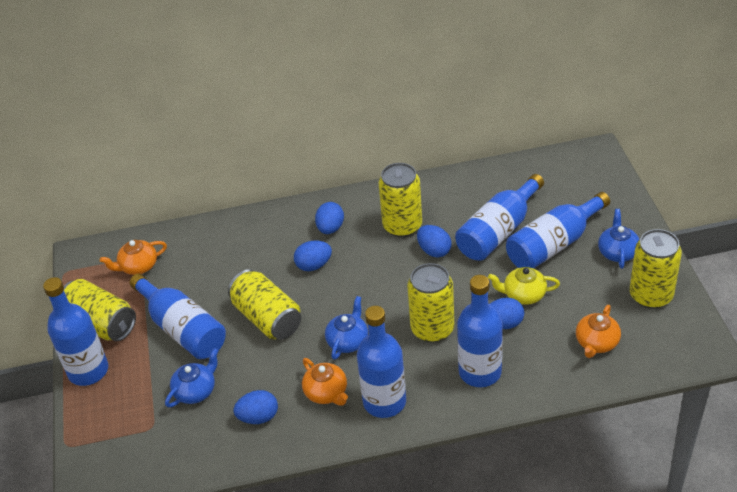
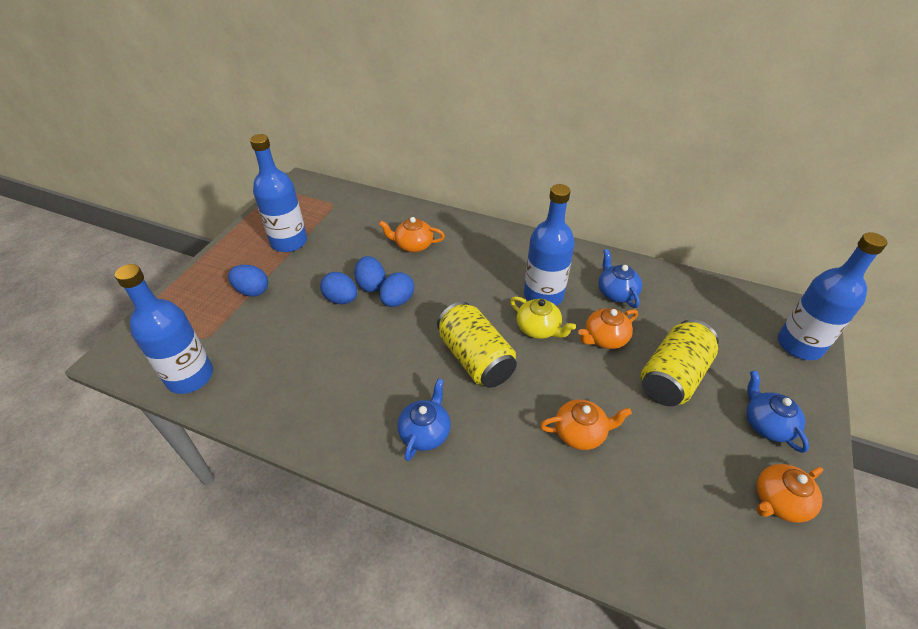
blue bottle: 6 -> 4
blue egg: 5 -> 4
orange teapot: 3 -> 4
yellow can: 5 -> 2

